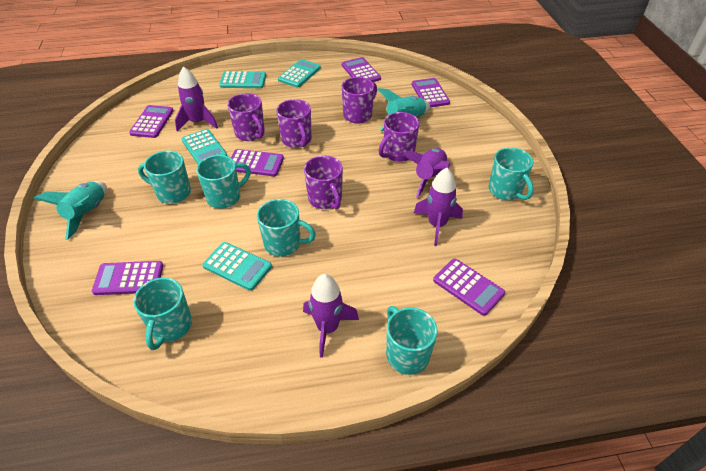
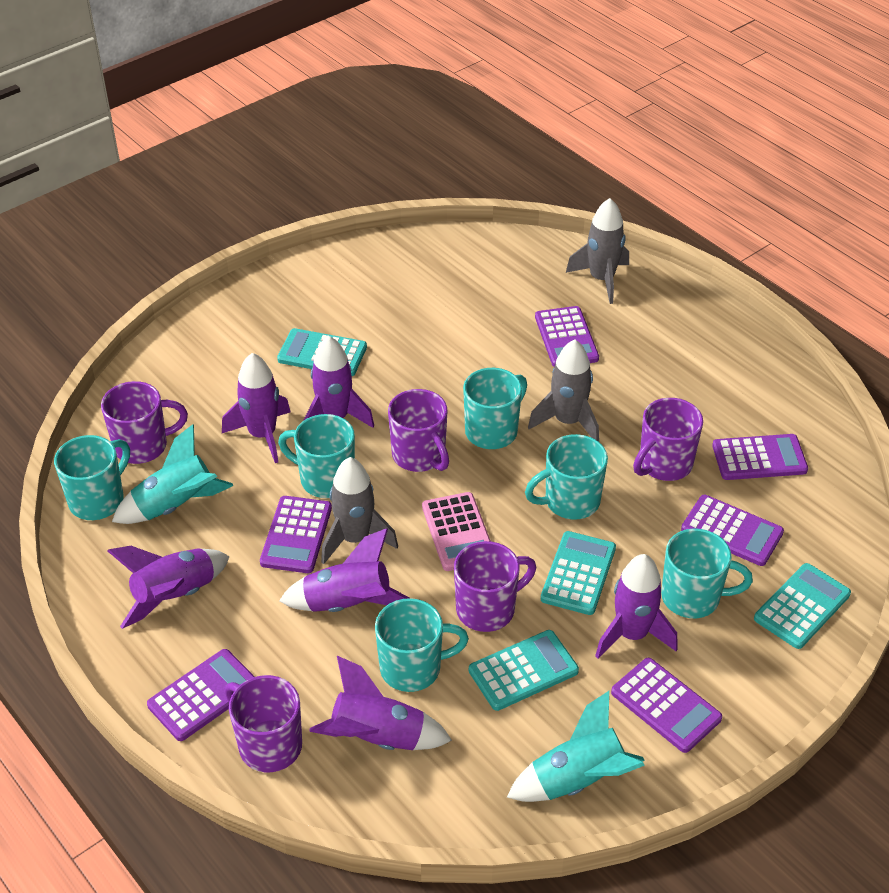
grey rocket: 0 -> 3
pink calculator: 0 -> 1
purple rocket: 4 -> 6

